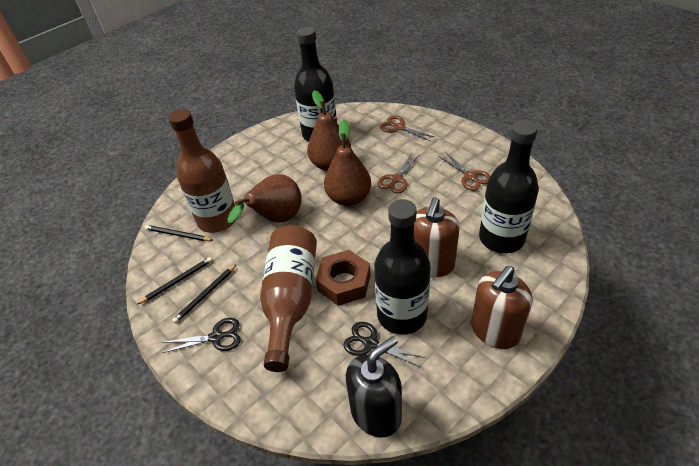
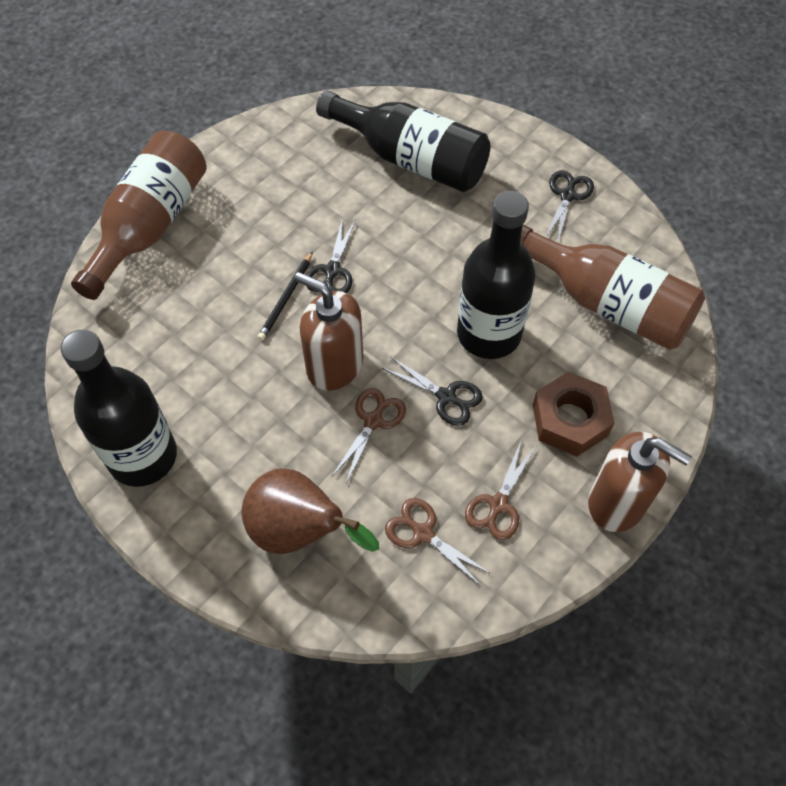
black pencil: 3 -> 1
black scissors: 2 -> 3
black soap dispenser: 1 -> 0
brown pear: 3 -> 1

